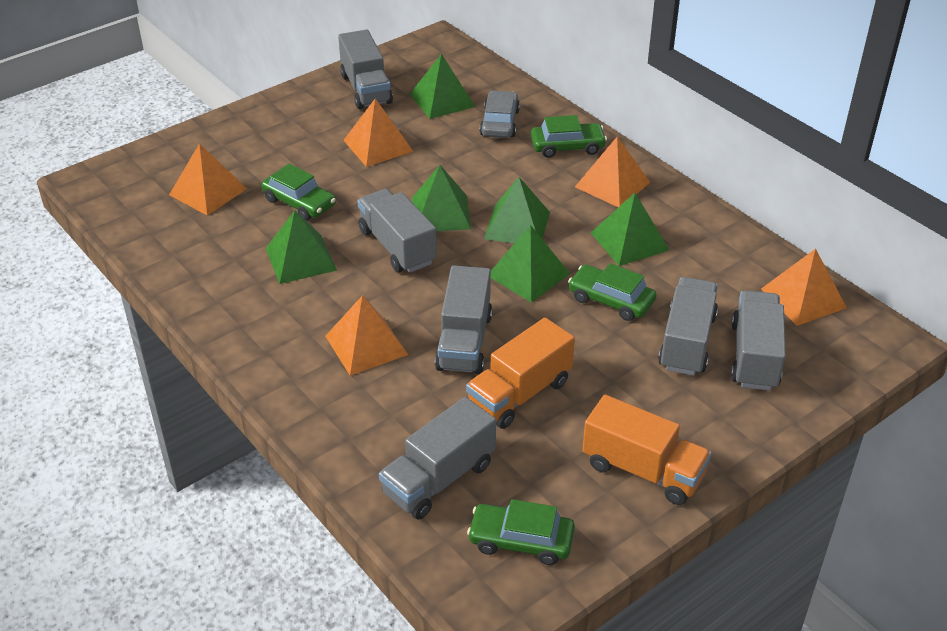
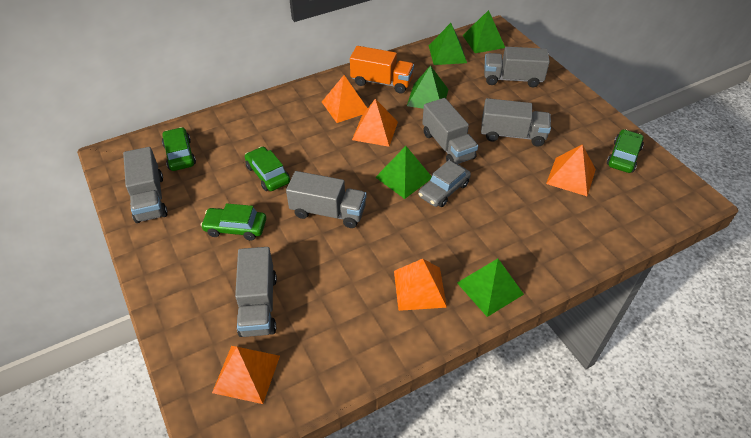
green pyramid: 6 -> 5
orange truck: 2 -> 1

